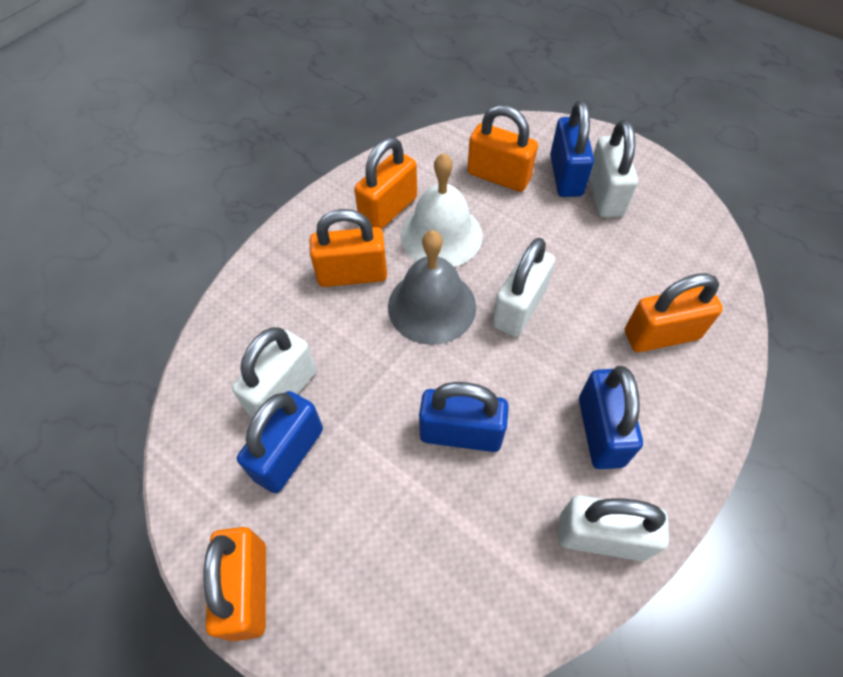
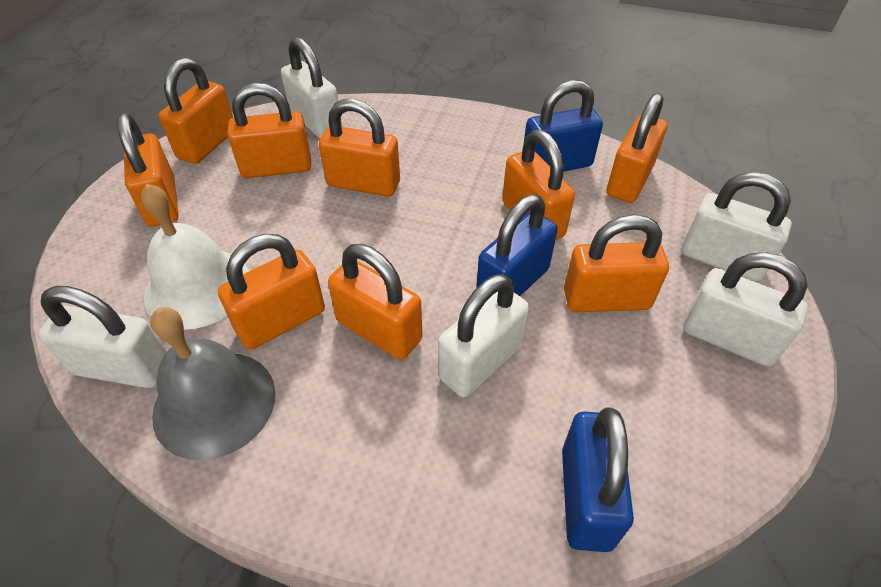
blue padlock: 4 -> 3
orange padlock: 5 -> 9
white padlock: 4 -> 5

